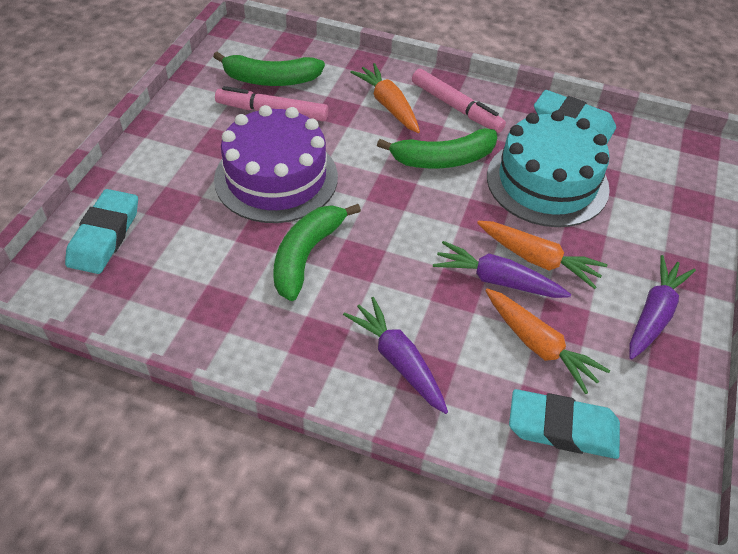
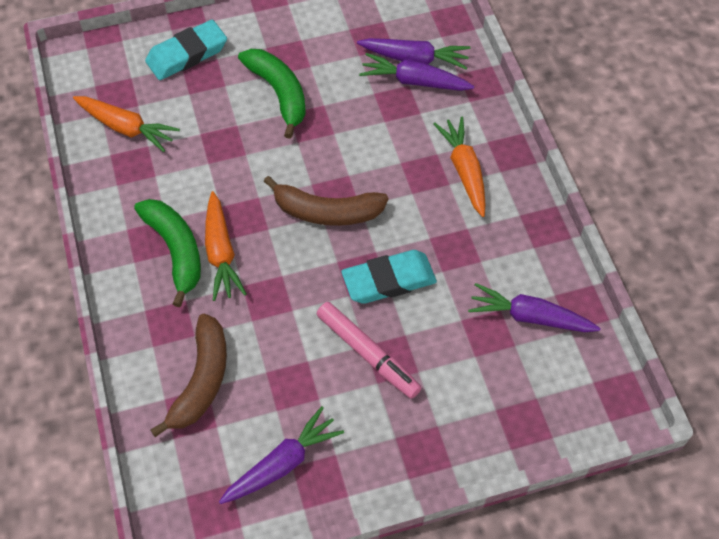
brown banana: 0 -> 2
green banana: 3 -> 2
pink marker: 2 -> 1
purple cake: 1 -> 0
purple carrot: 3 -> 4
turquoise cake: 1 -> 0
turquoise eraser: 3 -> 2

